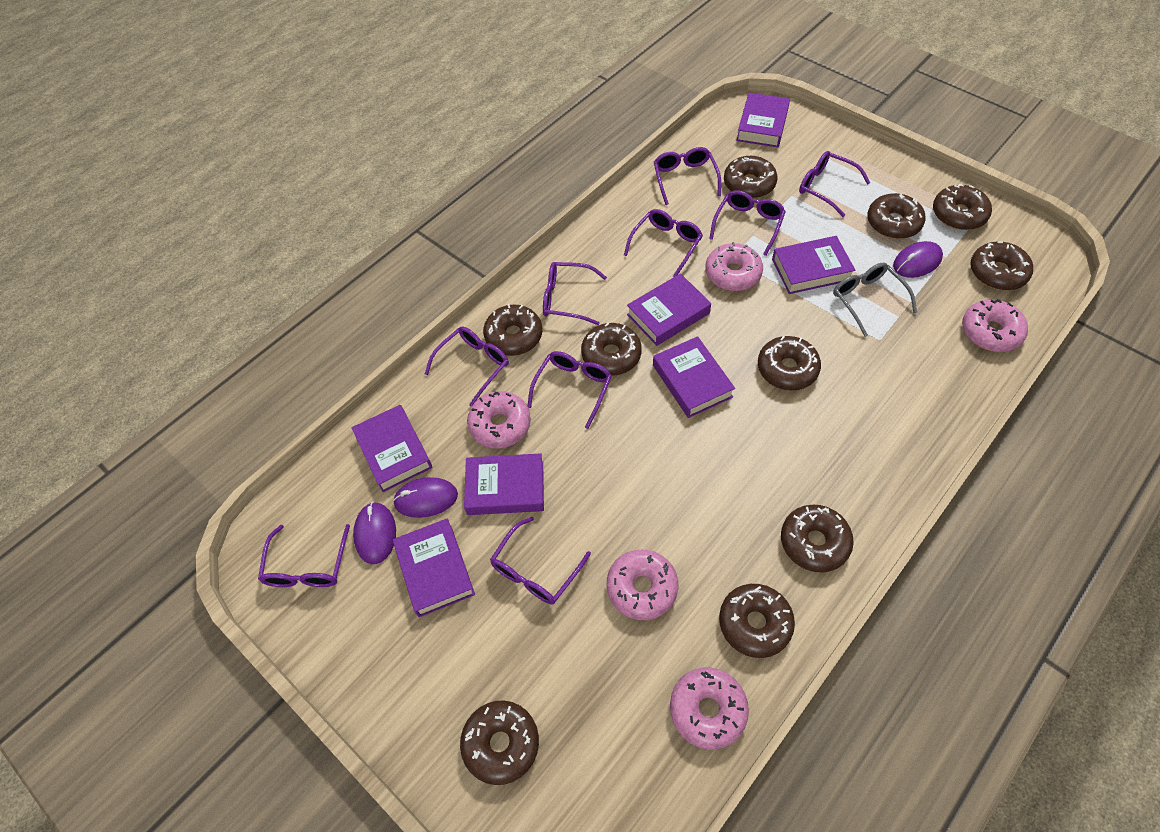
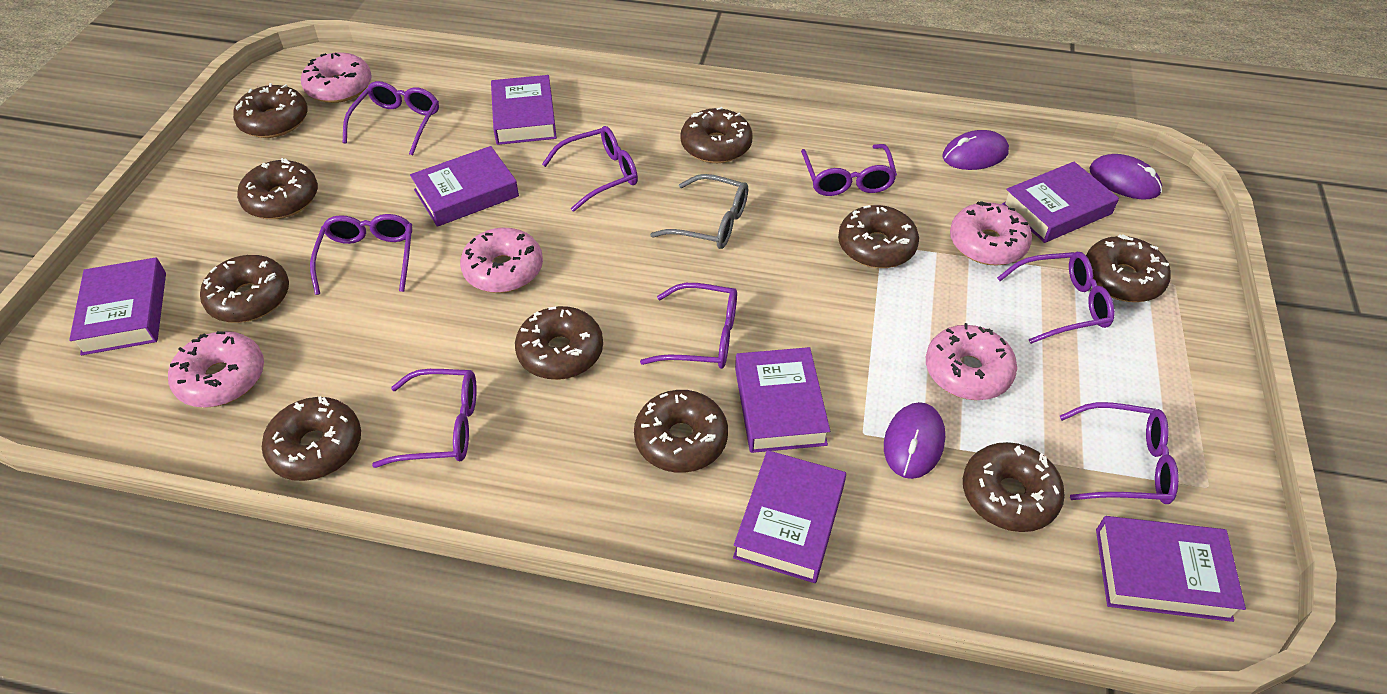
purple glasses: 9 -> 8

